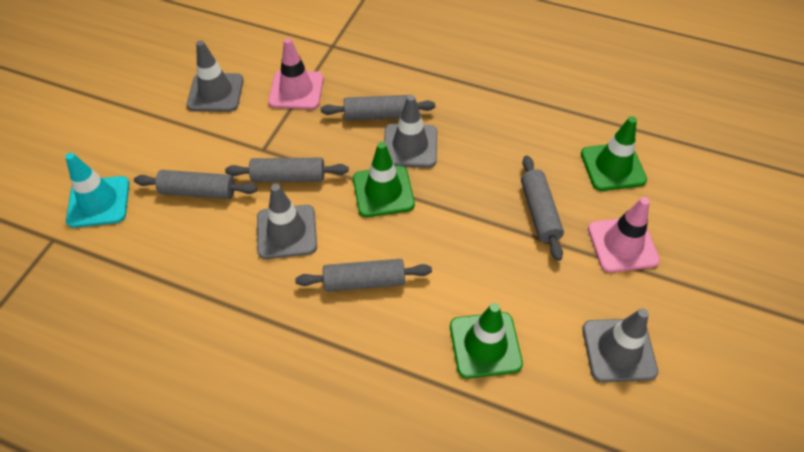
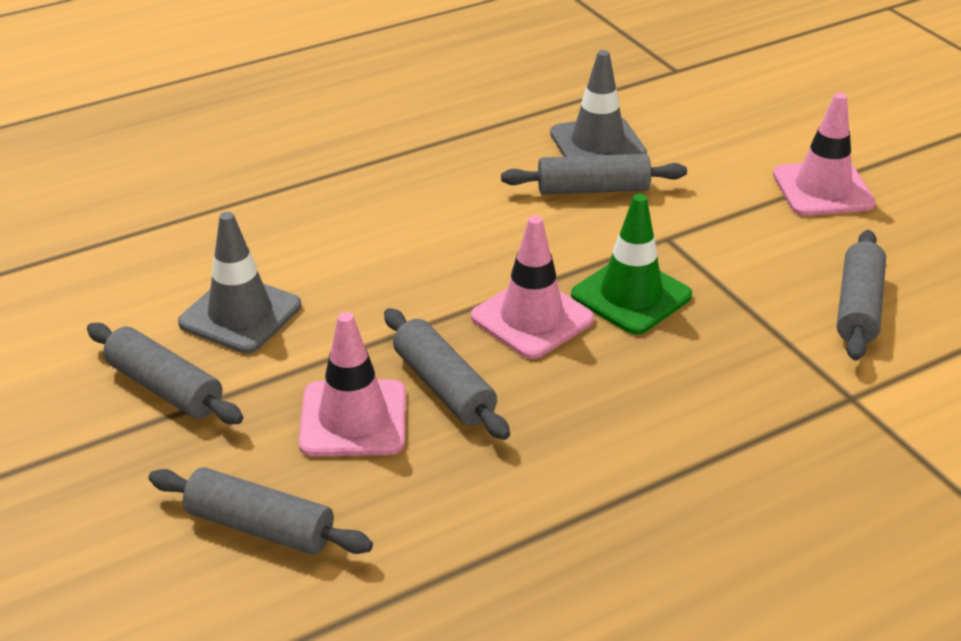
green traffic cone: 3 -> 1
grey traffic cone: 4 -> 2
pink traffic cone: 2 -> 3
turquoise traffic cone: 1 -> 0

